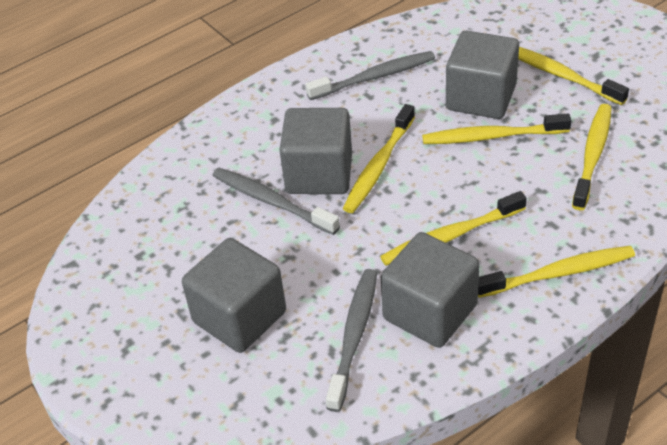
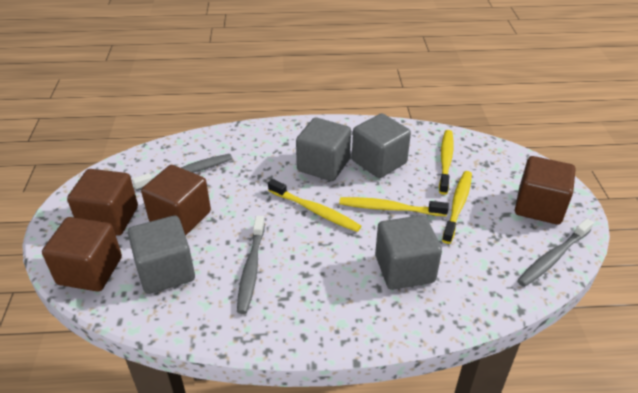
brown cube: 0 -> 4
yellow toothbrush: 6 -> 4

